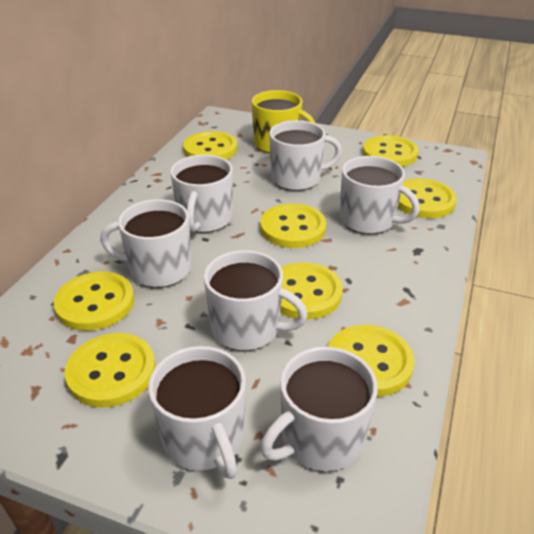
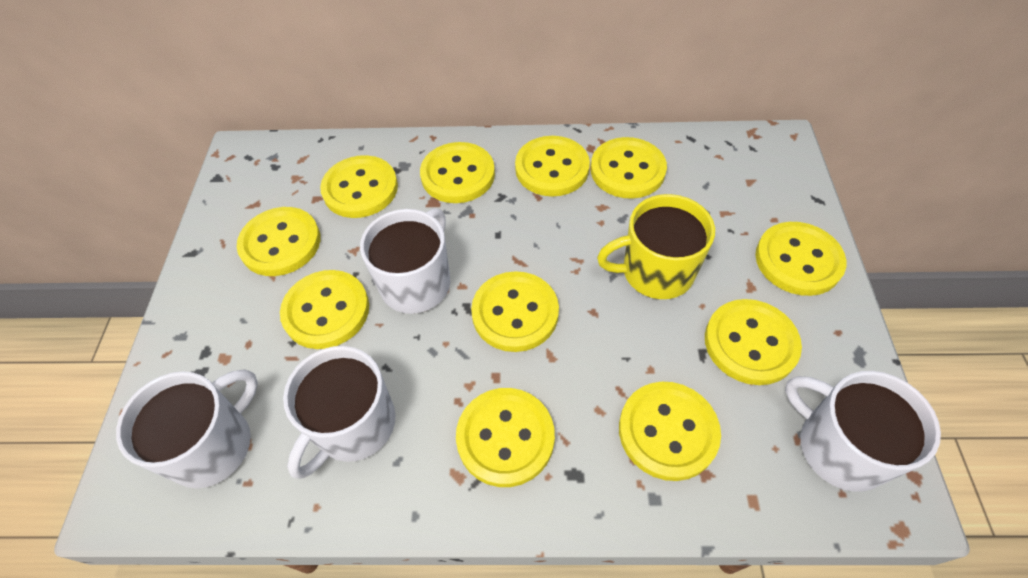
white mug: 7 -> 4
yellow button: 8 -> 11

